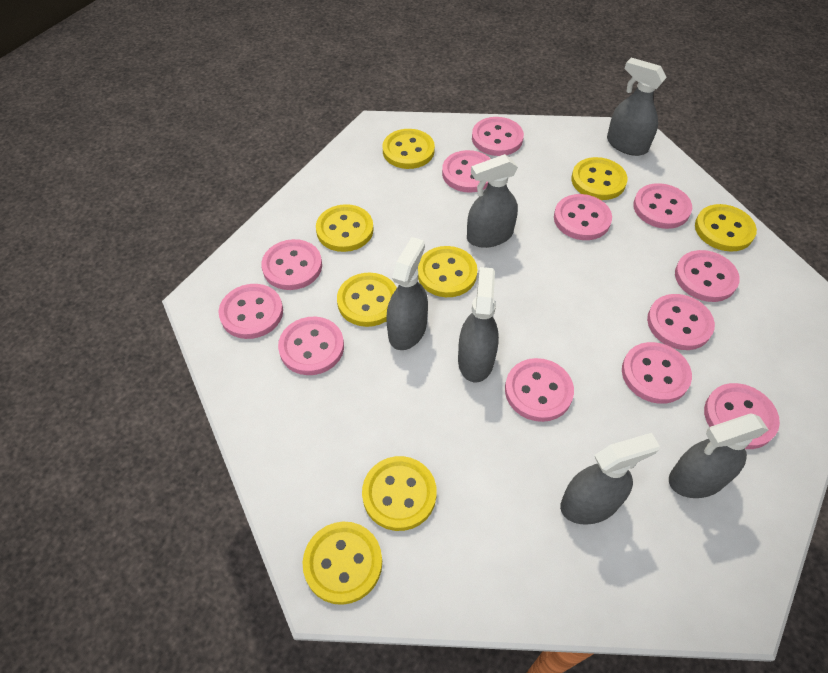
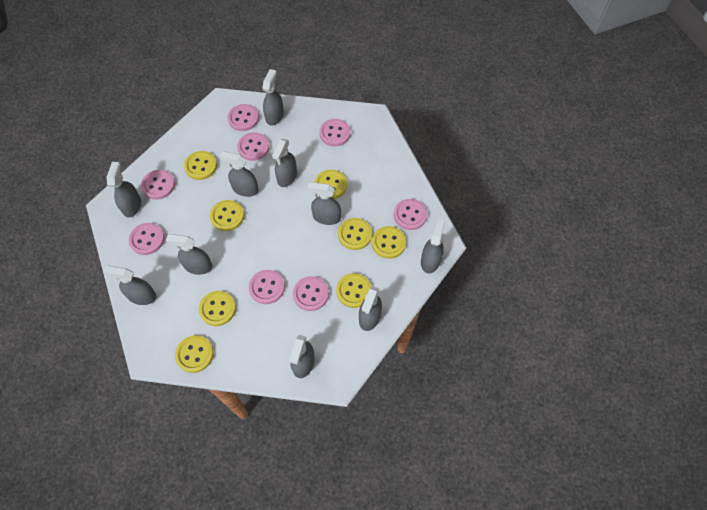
grey spray bottle: 6 -> 10
pink button: 12 -> 8

